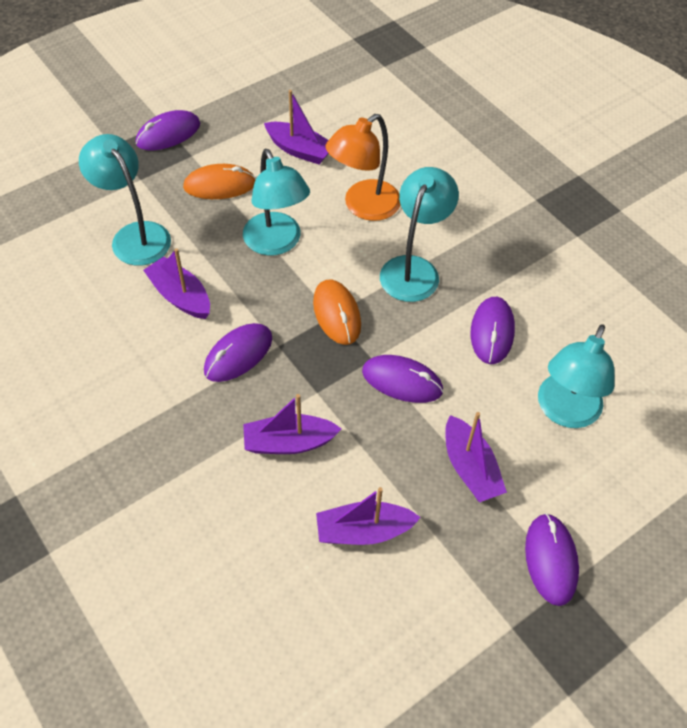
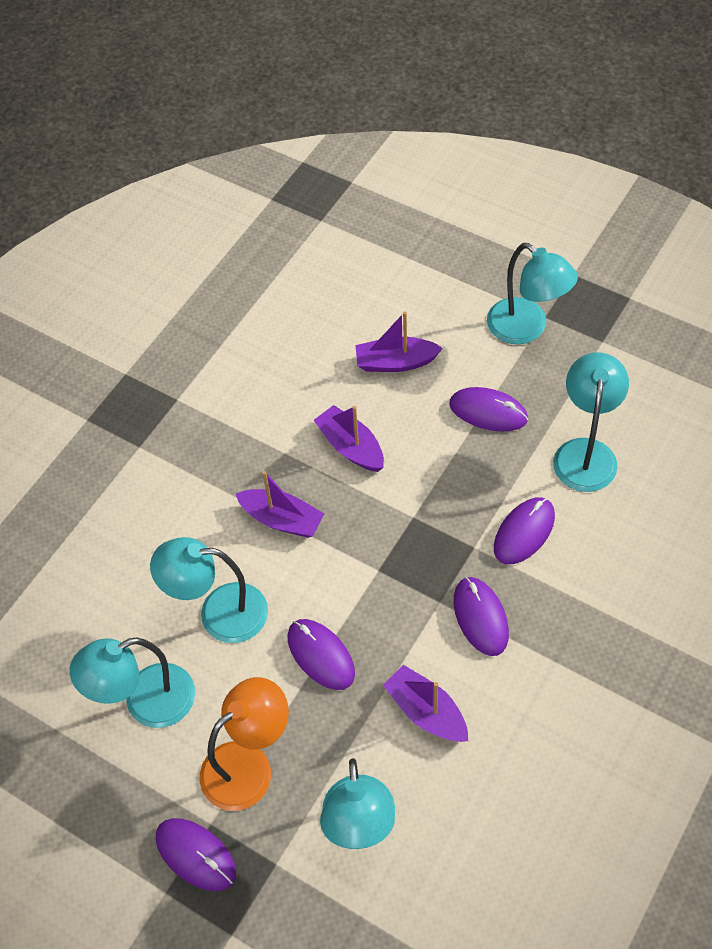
orange mouse: 2 -> 0
purple boat: 5 -> 4
turquoise lamp: 4 -> 5

